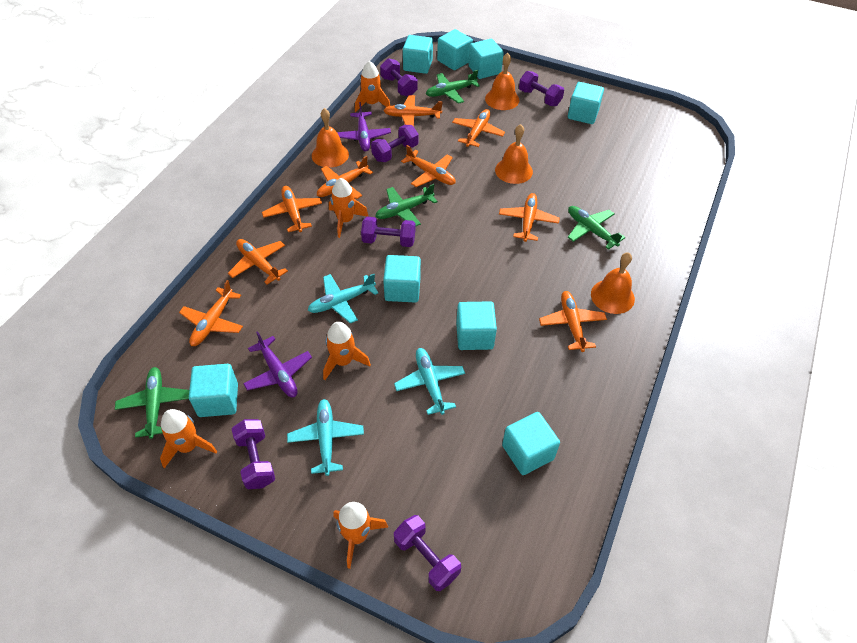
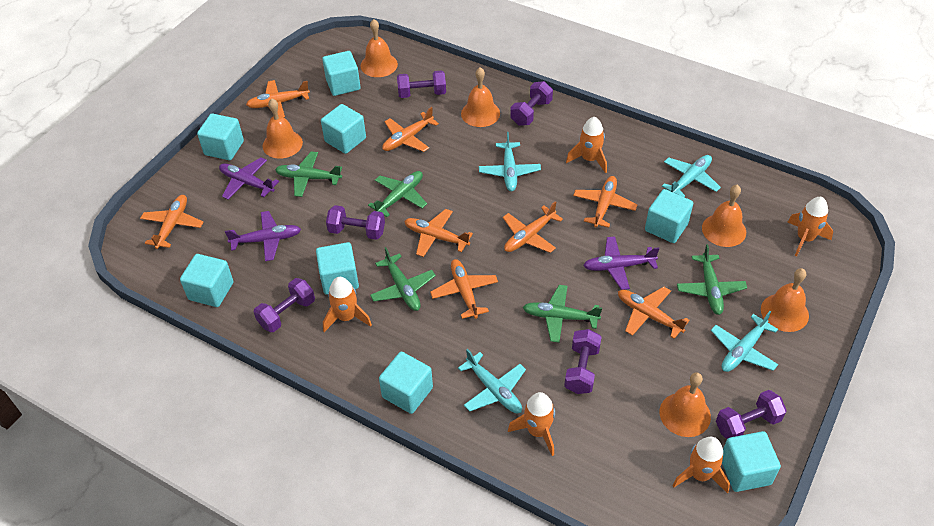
green plane: 4 -> 5
orange bell: 4 -> 6
orange plane: 9 -> 8
purple plane: 2 -> 3
turquoise plane: 3 -> 4

